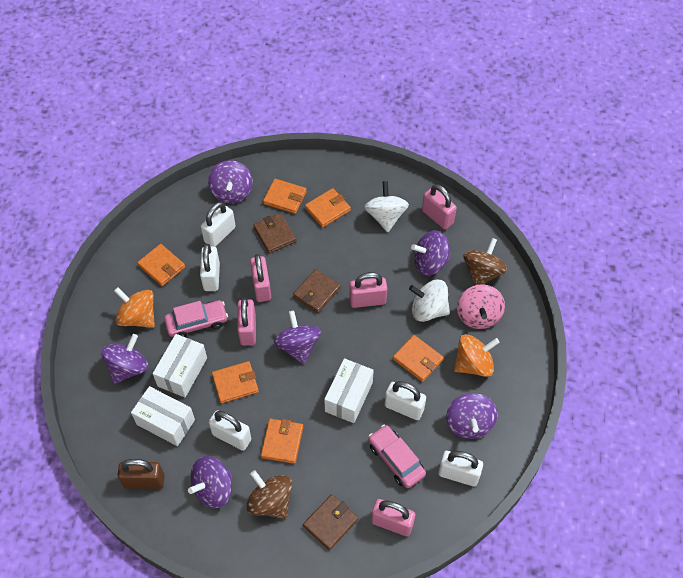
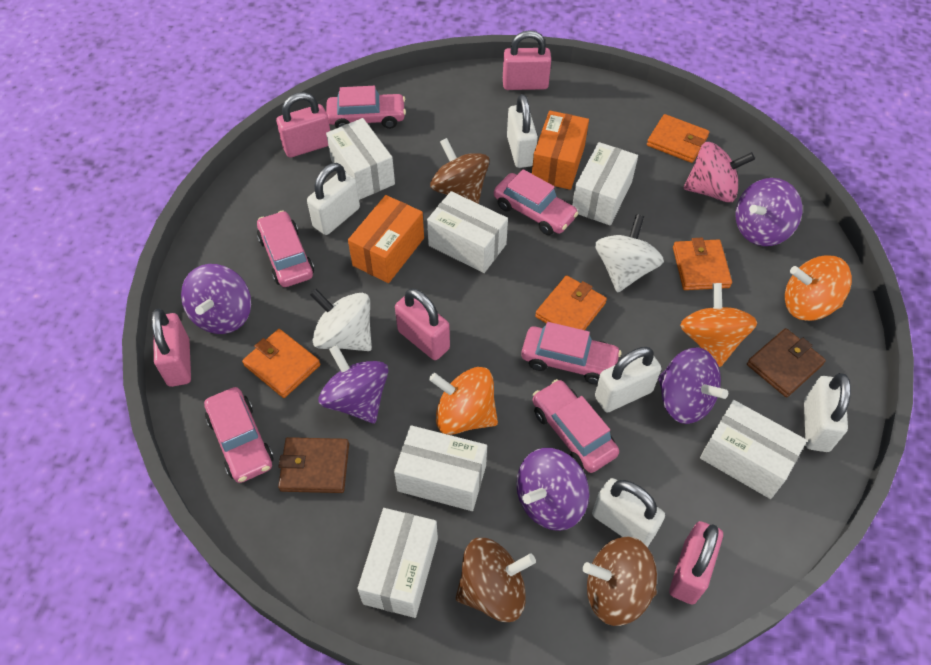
brown padlock: 1 -> 0
brown spinning top: 2 -> 3
brown wallet: 3 -> 2
orange box: 0 -> 2
orange spinning top: 2 -> 3
orange wallet: 6 -> 4
pink car: 2 -> 6
purple spinning top: 6 -> 5
white box: 3 -> 6

